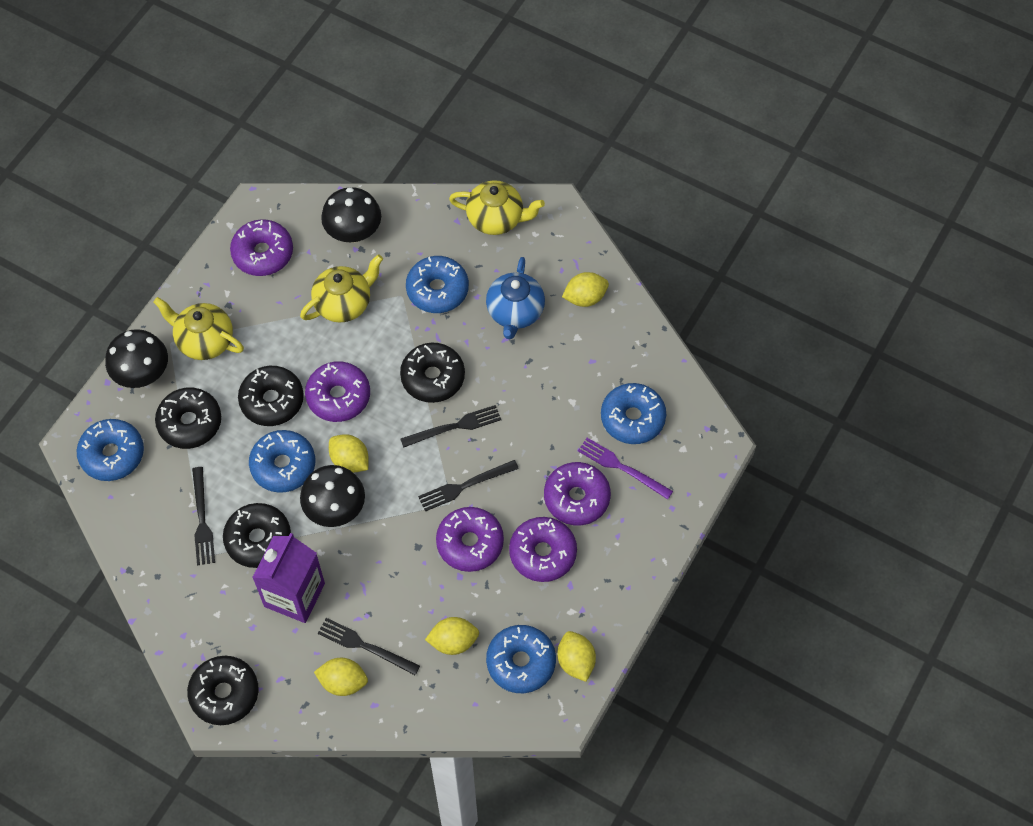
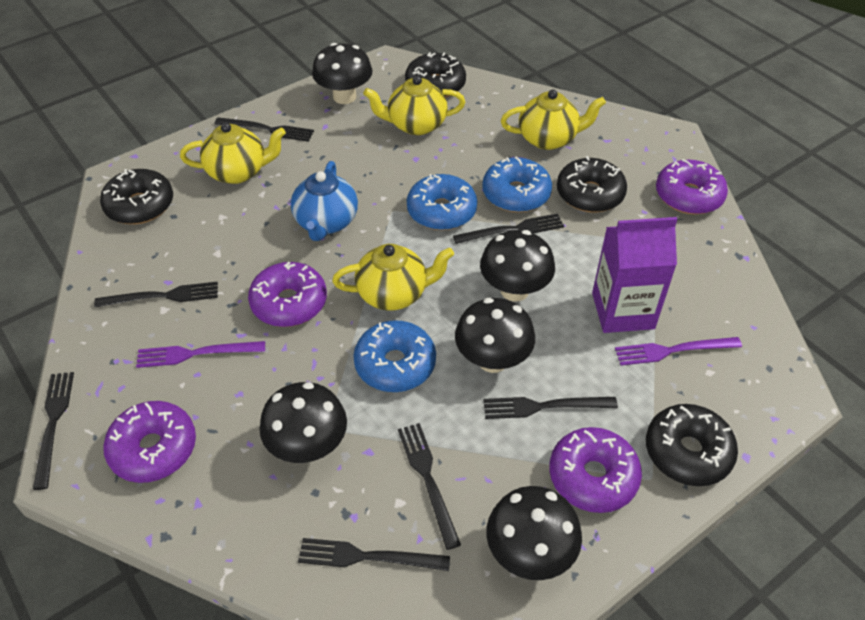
black donut: 5 -> 4
black fork: 4 -> 7
black mushroom: 3 -> 5
blue donut: 5 -> 3
purple donut: 5 -> 4
purple fork: 1 -> 2
yellow lemon: 5 -> 0
yellow teapot: 3 -> 4

